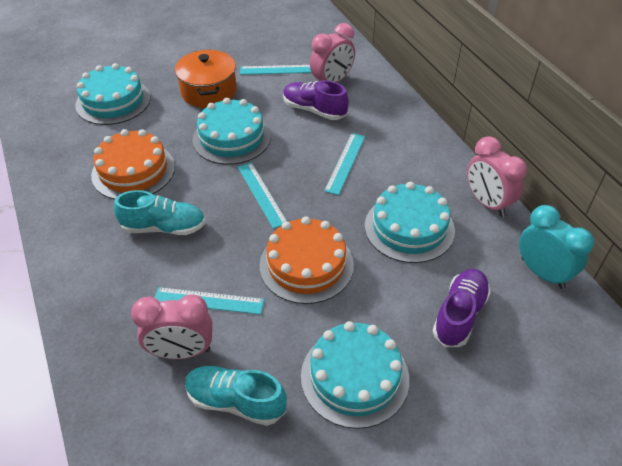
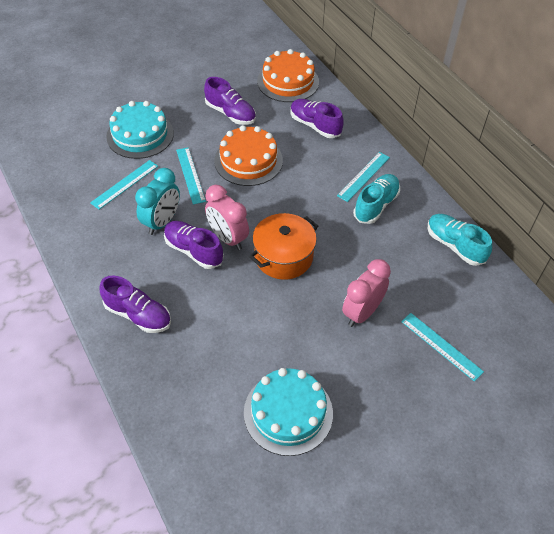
pink clock: 3 -> 2
purple shoe: 2 -> 4
turquoise cake: 4 -> 2

